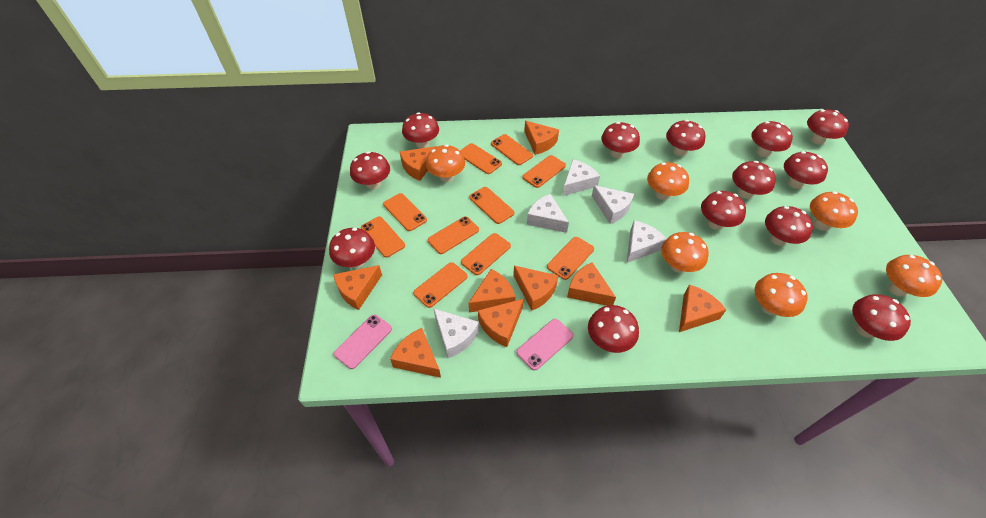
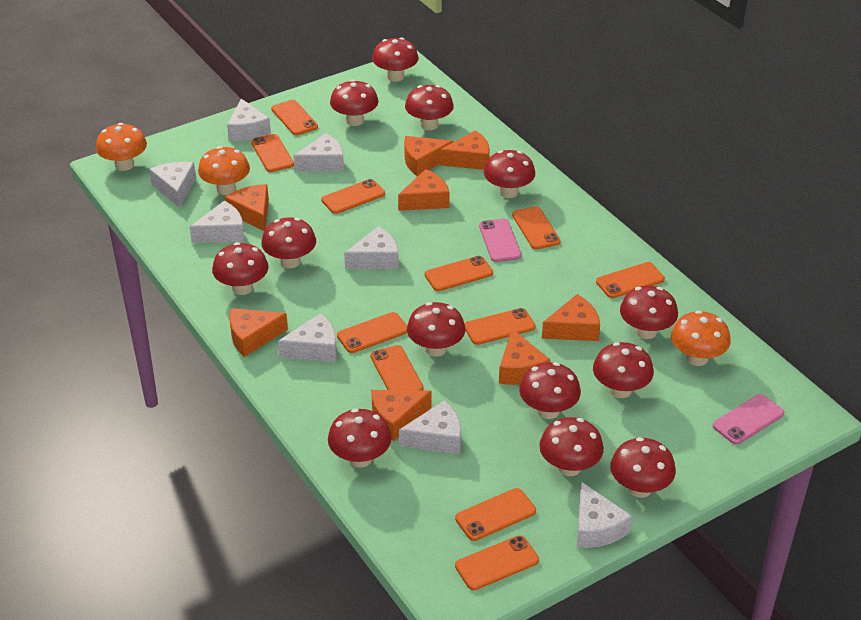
orange cheese: 9 -> 8
orange mushroom: 6 -> 3
orange phone: 10 -> 11
white cheese: 5 -> 8

